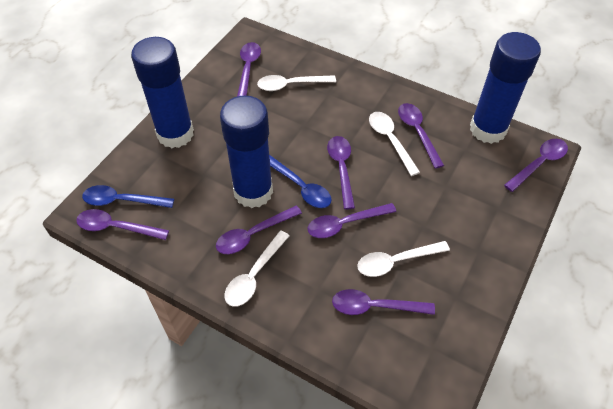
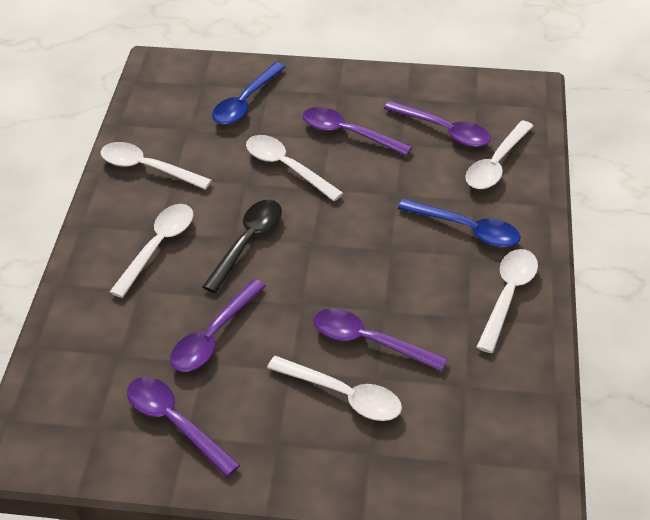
black spoon: 0 -> 1
blue glue stick: 3 -> 0
purple spoon: 8 -> 5
white spoon: 4 -> 6

